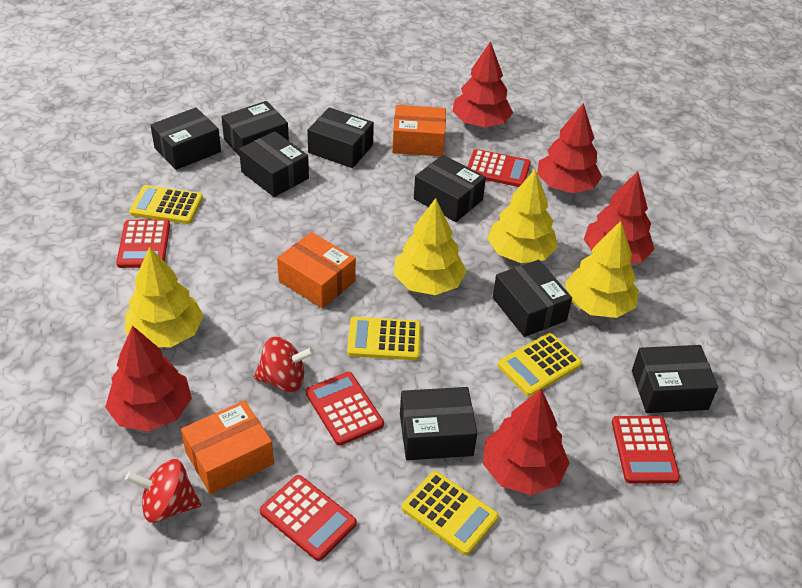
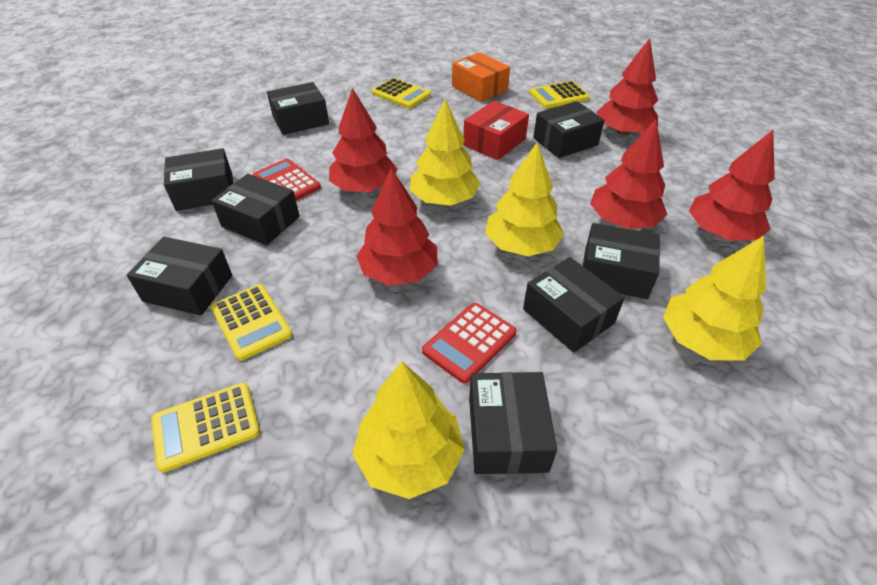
orange box: 3 -> 1
red box: 0 -> 1
red calculator: 5 -> 2
red spinning top: 2 -> 0

